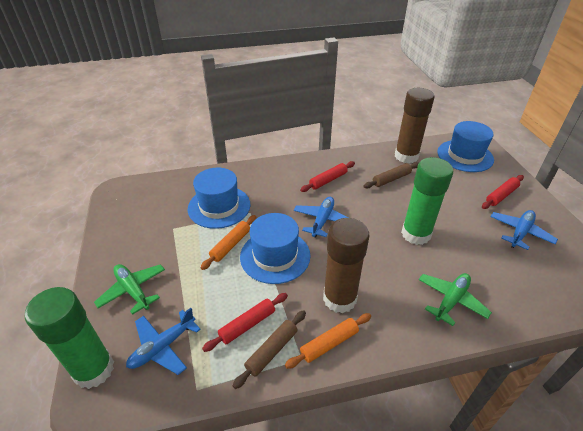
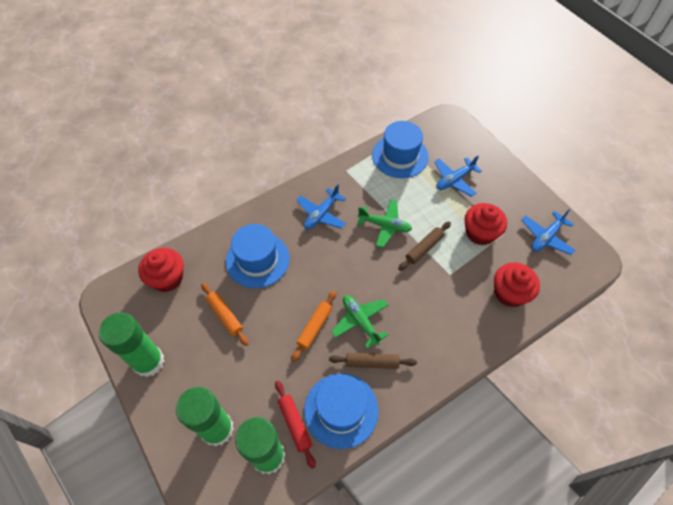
brown glue stick: 2 -> 0
green glue stick: 2 -> 3
red cupcake: 0 -> 3
red rolling pin: 3 -> 1

